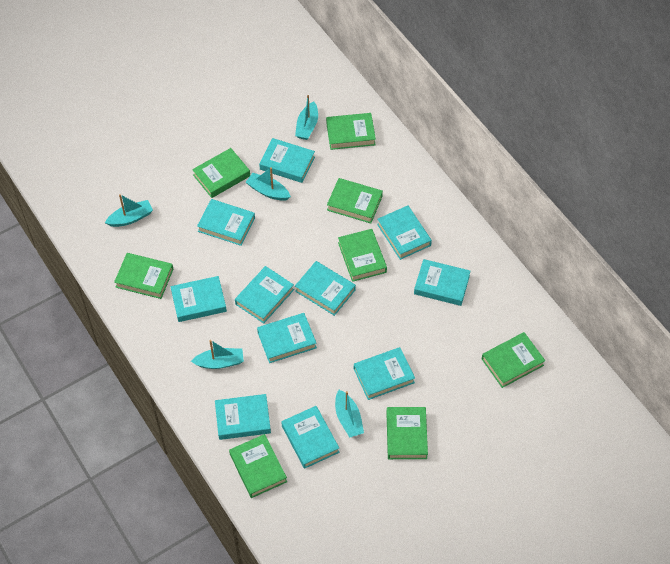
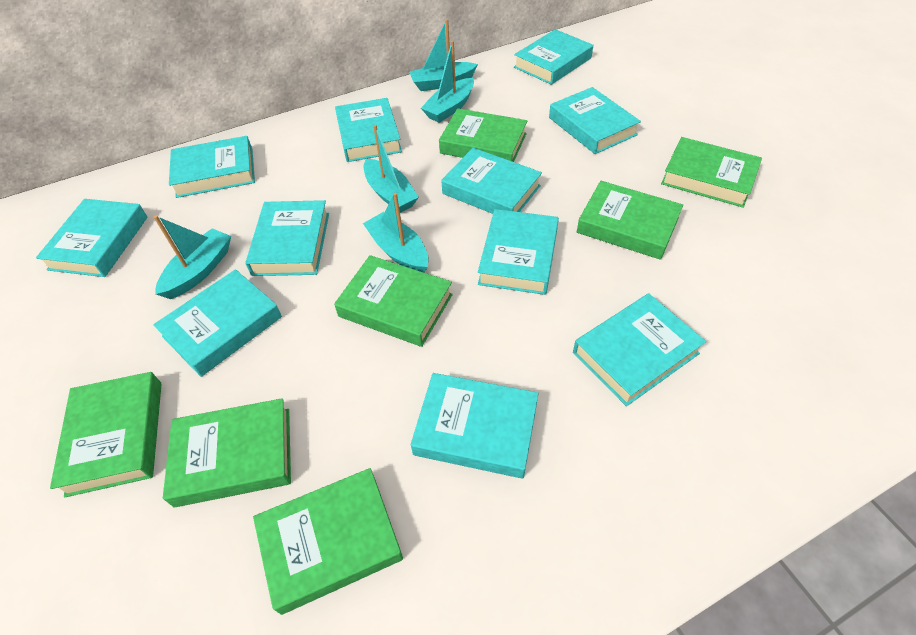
green book: 8 -> 7

